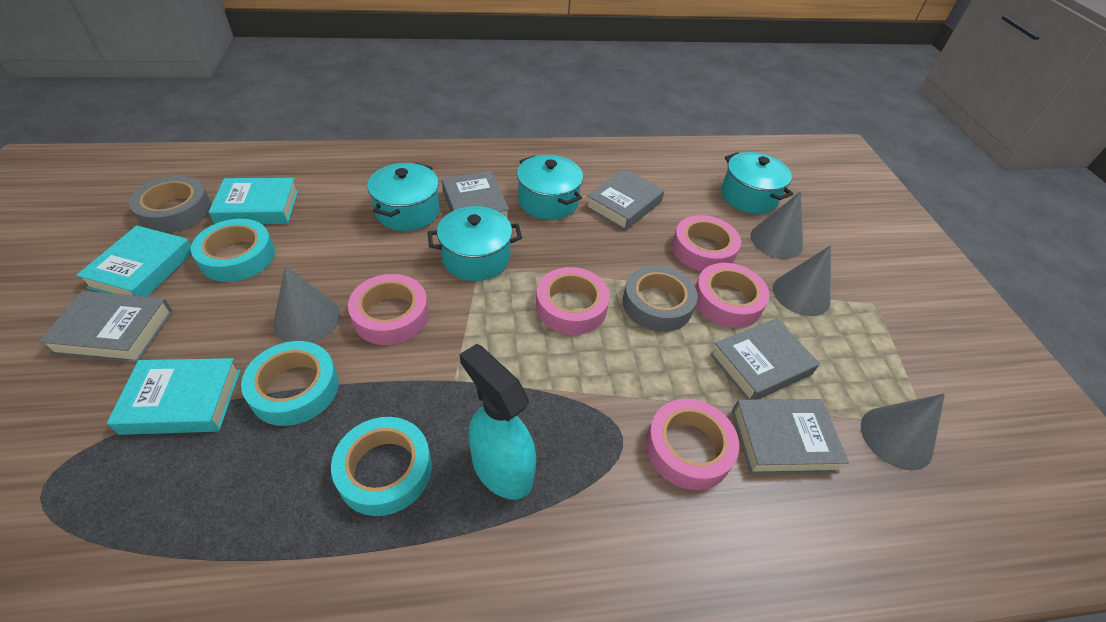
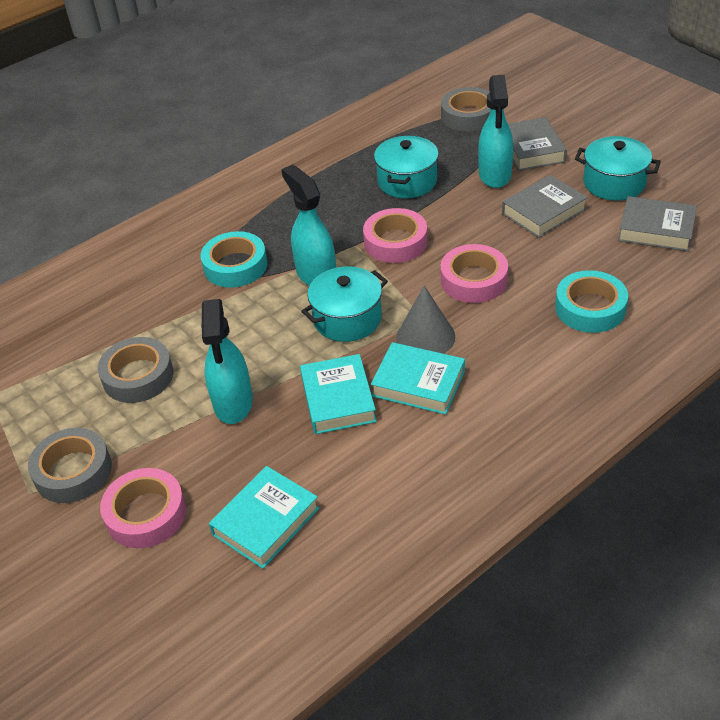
grey book: 5 -> 3
grey cone: 4 -> 1
grey tape: 2 -> 3
pink tape: 5 -> 3
turquoise pot: 4 -> 3
turquoise spray bottle: 1 -> 3
turquoise tape: 3 -> 2

